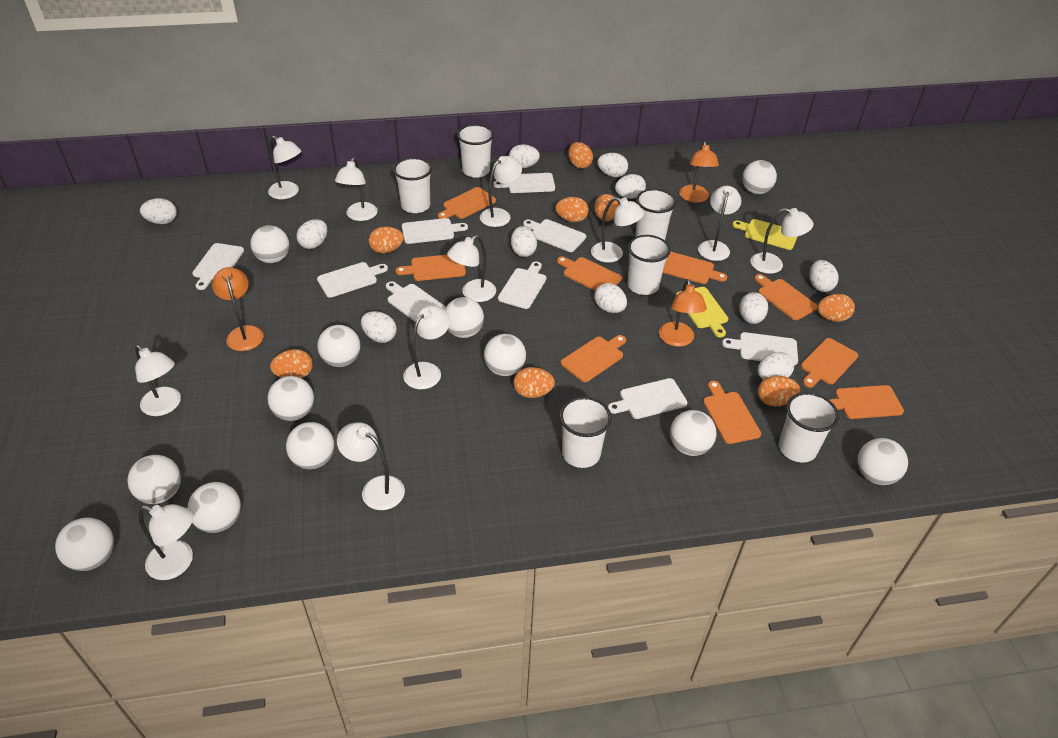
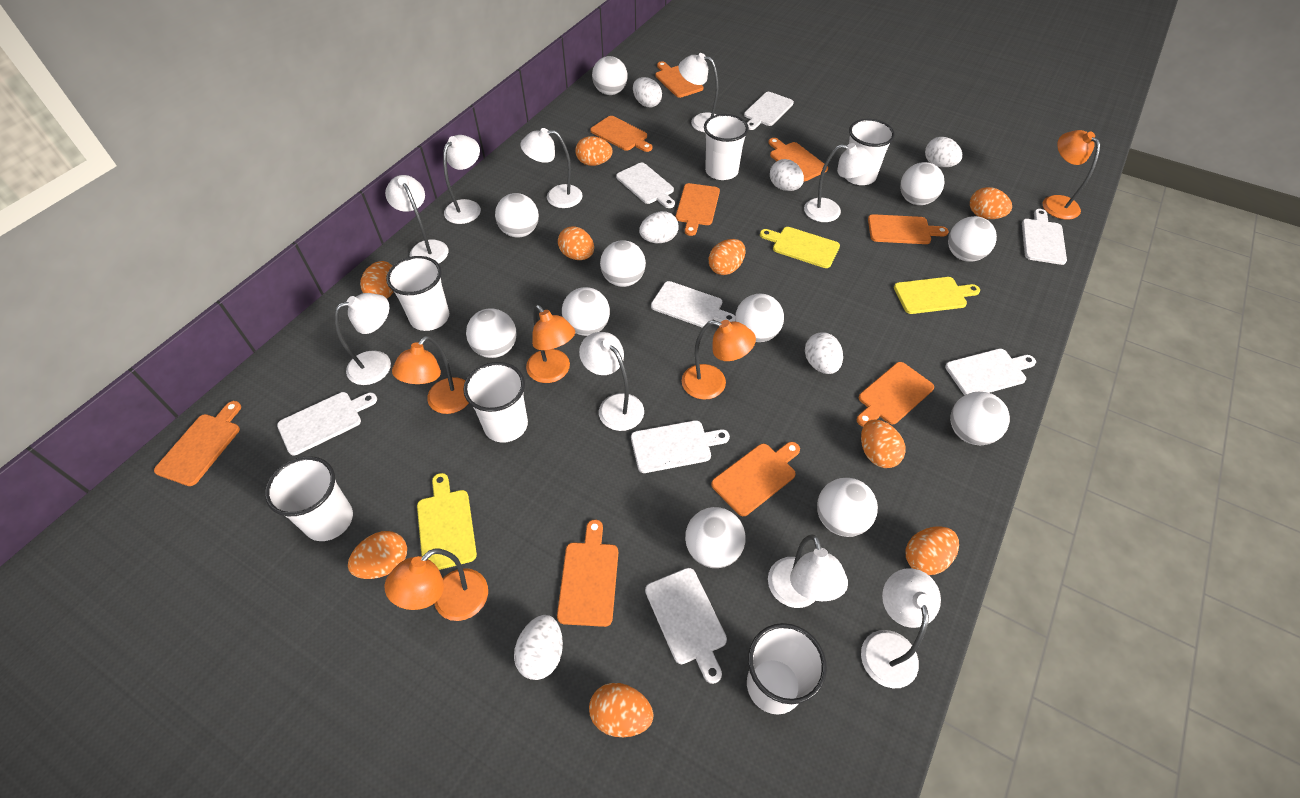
orange egg: 8 -> 9
orange lamp: 3 -> 5
white ball: 12 -> 11
white cutting board: 9 -> 8
white egg: 11 -> 6
white lamp: 11 -> 9
yellow cutting board: 2 -> 3

